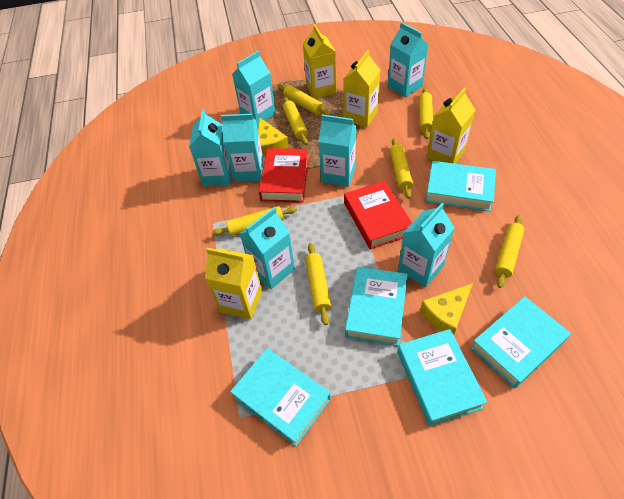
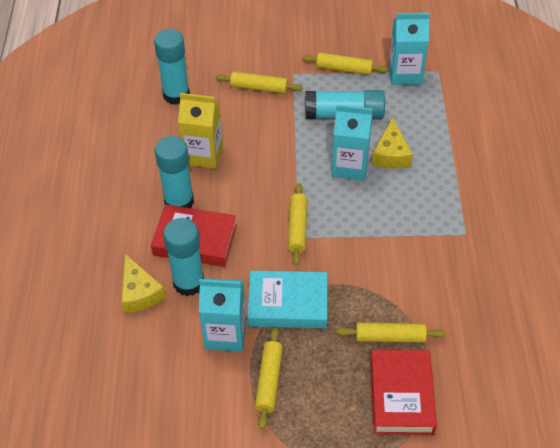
turquoise book: 5 -> 1
turquoise carton: 7 -> 3
turquoise glue stick: 0 -> 4
yellow carton: 4 -> 1
yellow rolling pin: 7 -> 5

